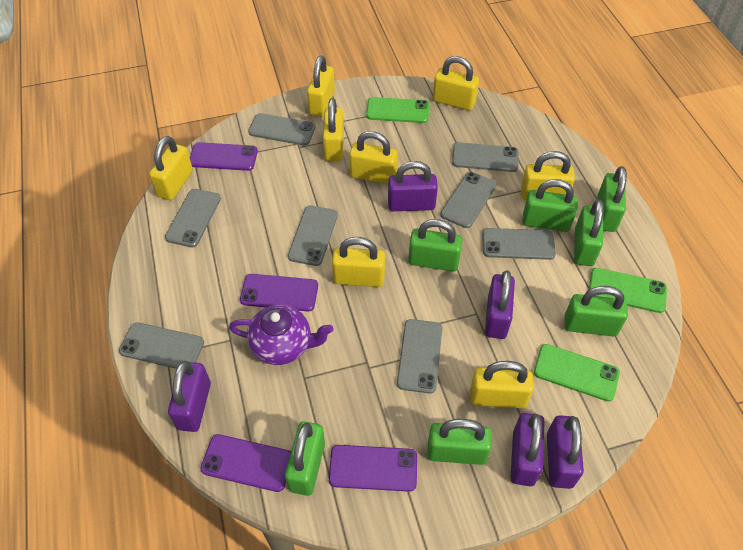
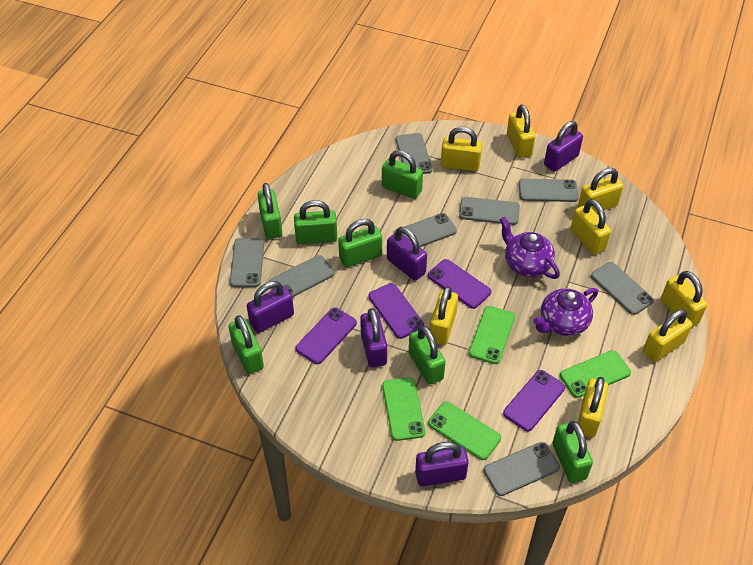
green phone: 3 -> 4
purple teapot: 1 -> 2

